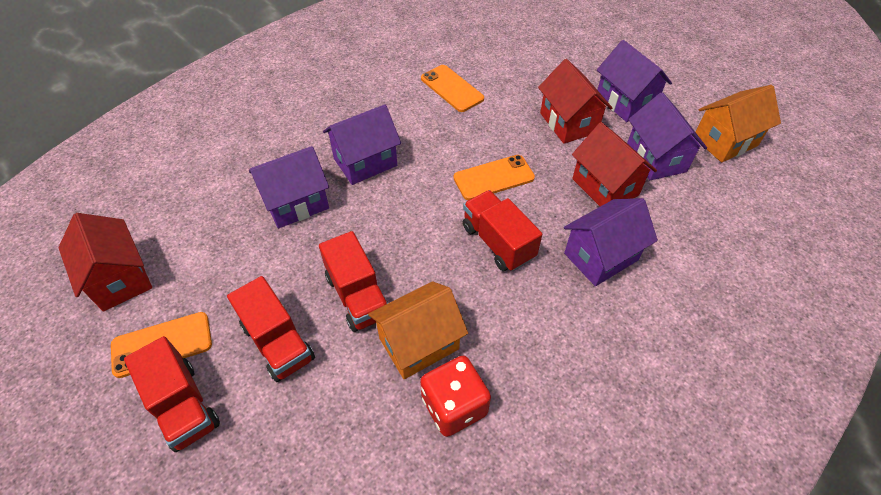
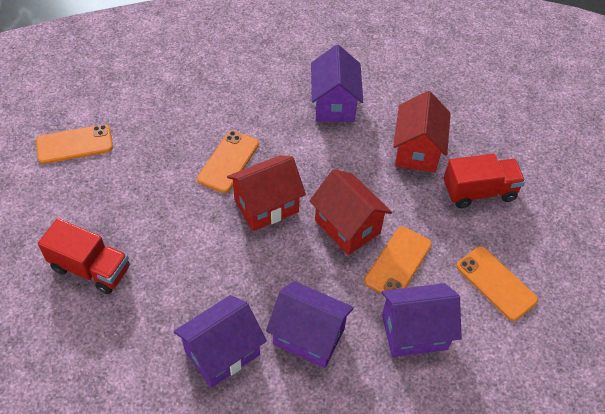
orange house: 2 -> 0
orange phone: 3 -> 4
purple house: 5 -> 4
red dice: 1 -> 0
red truck: 4 -> 2

